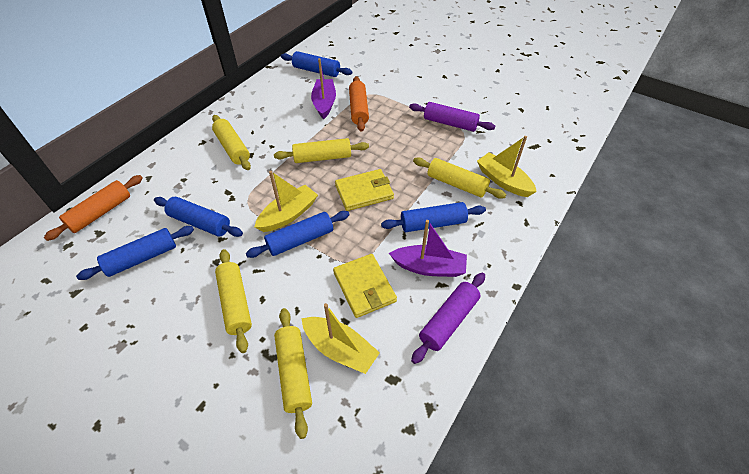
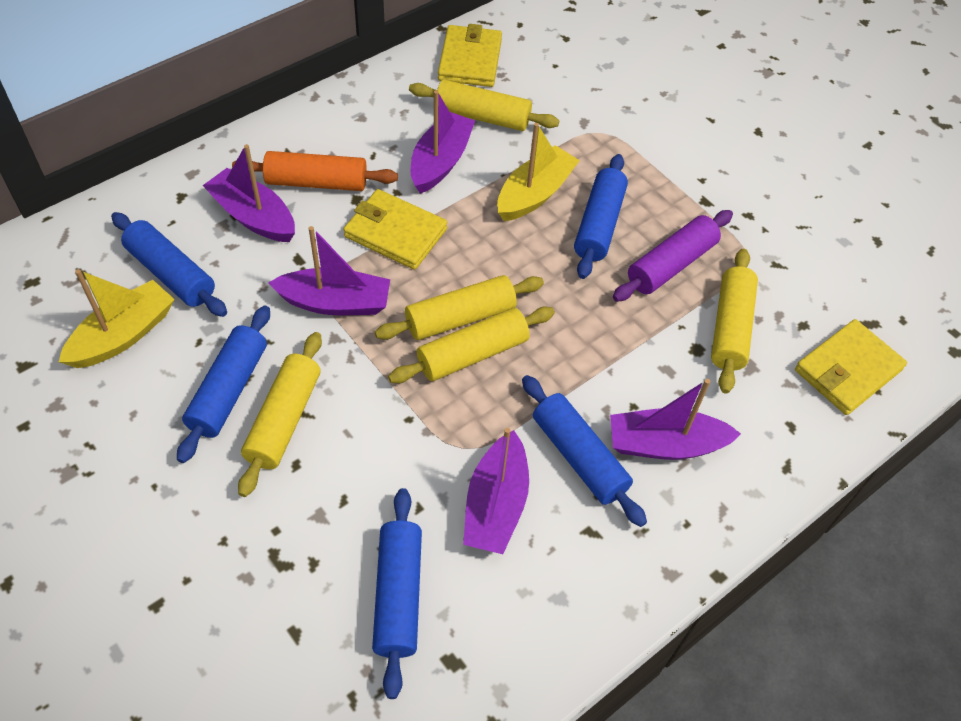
orange rolling pin: 2 -> 1
purple boat: 2 -> 5
purple rolling pin: 2 -> 1
yellow boat: 3 -> 2
yellow wallet: 2 -> 3

